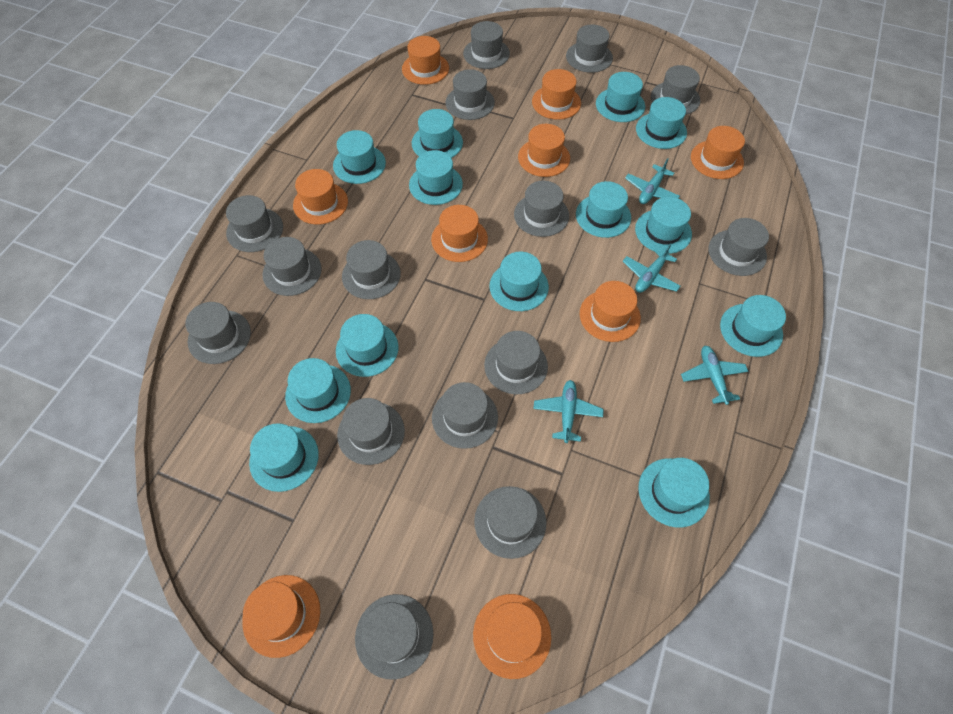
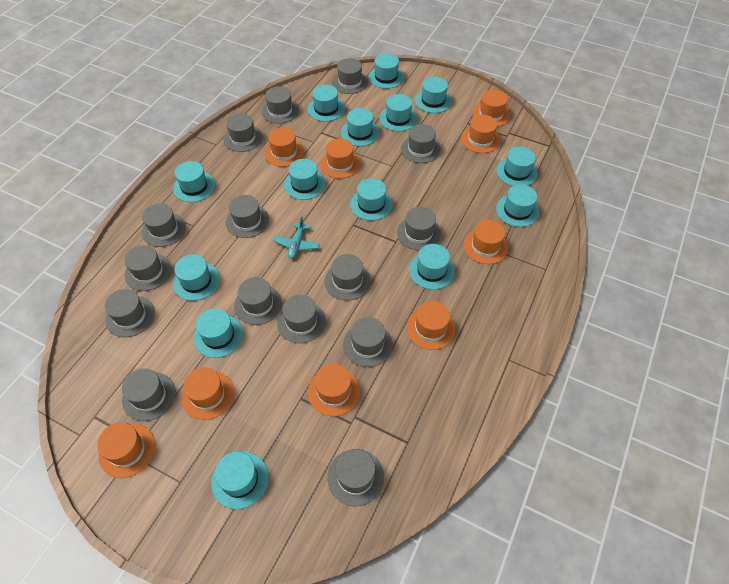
turquoise hat: 13 -> 14
turquoise plane: 4 -> 1

